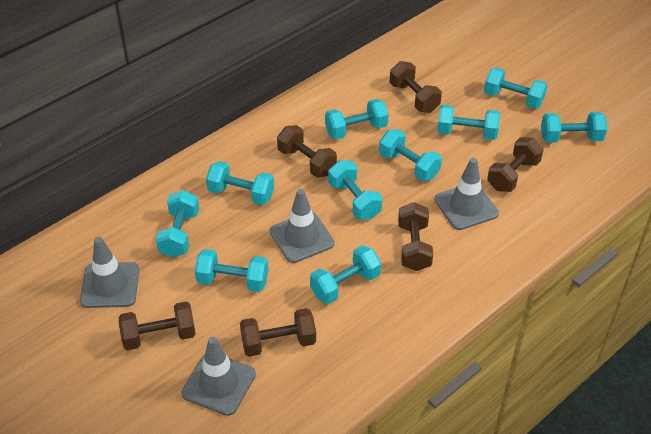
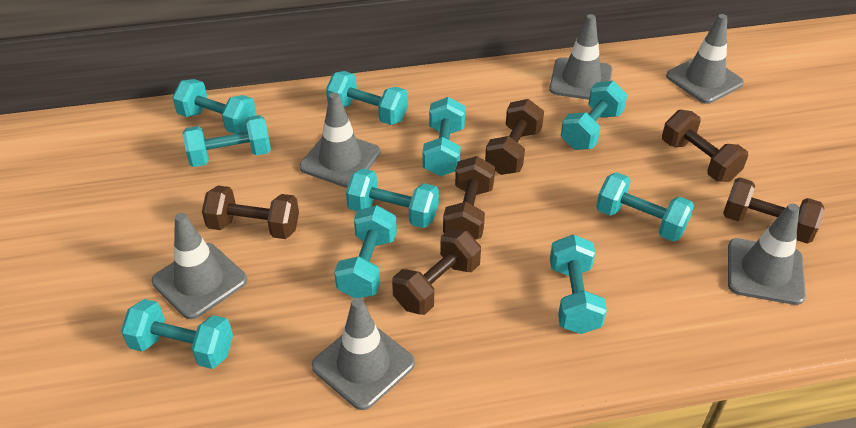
grey traffic cone: 4 -> 6

